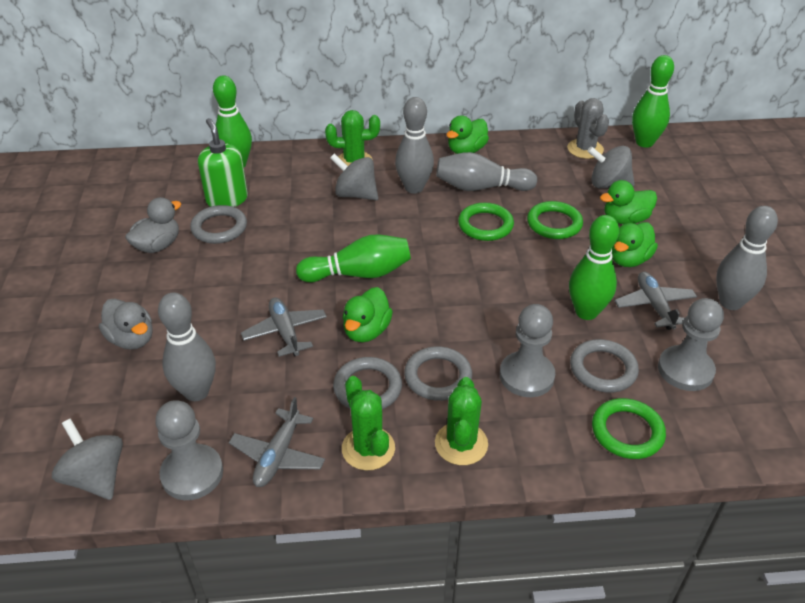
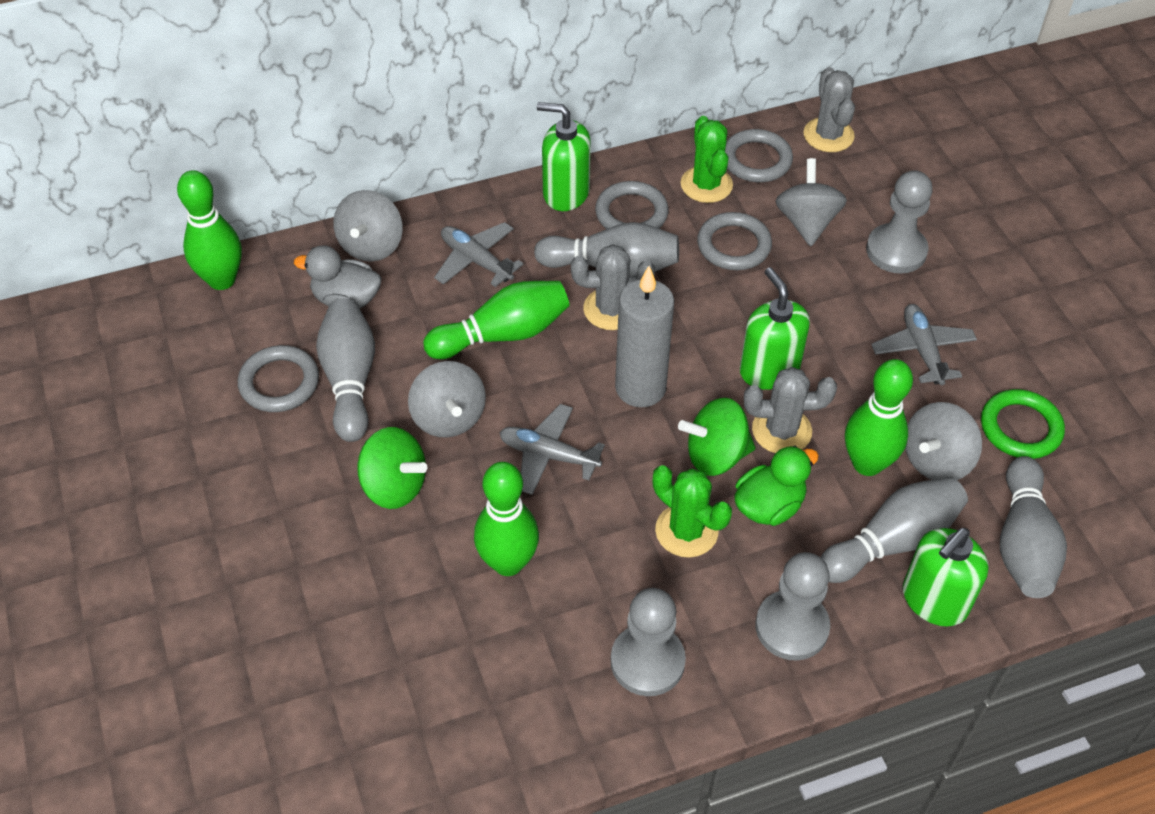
green cactus: 3 -> 2
green duck: 4 -> 1
green ring: 3 -> 1
green soap dispenser: 1 -> 3
green spinning top: 0 -> 2
grey cactus: 1 -> 3
grey candle: 0 -> 1
grey duck: 2 -> 1
grey spinning top: 3 -> 4

